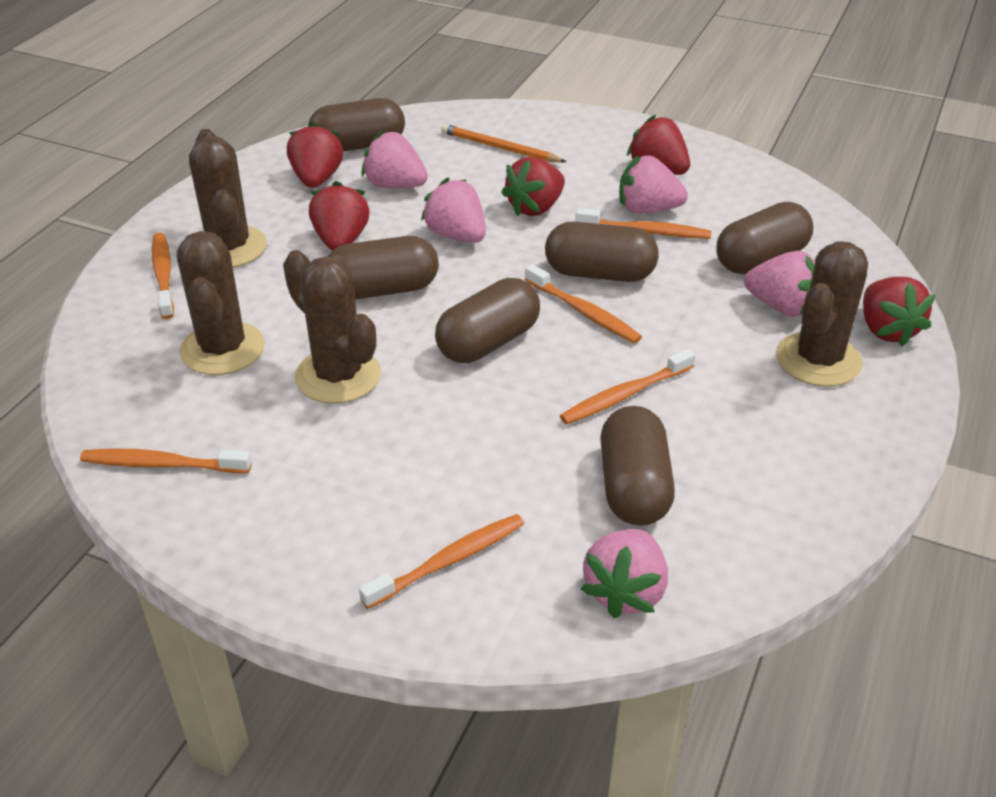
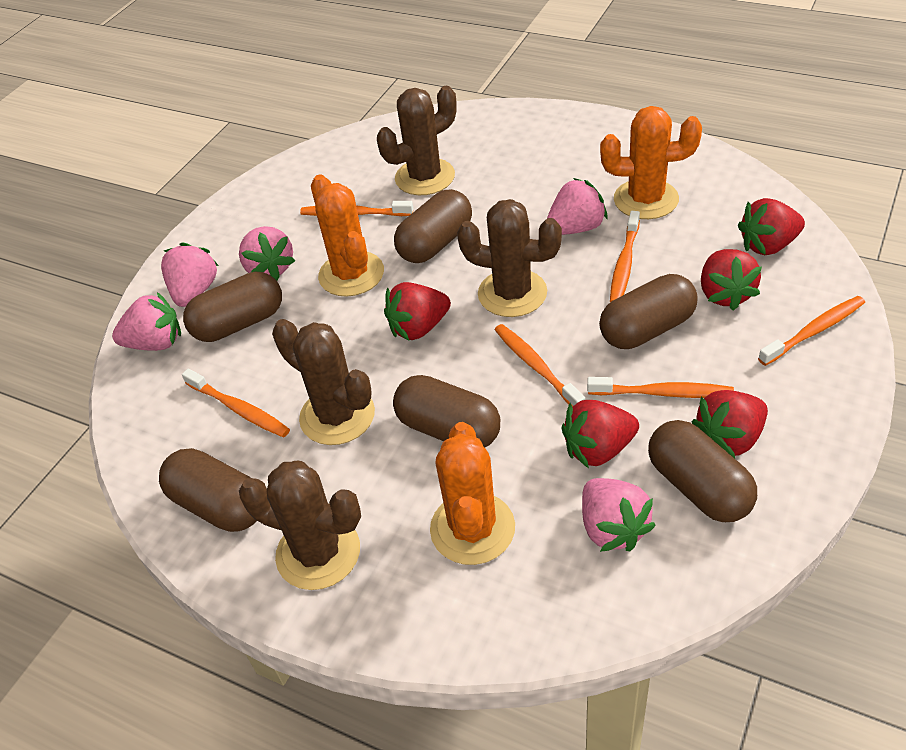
orange cactus: 0 -> 3
orange pencil: 1 -> 0

